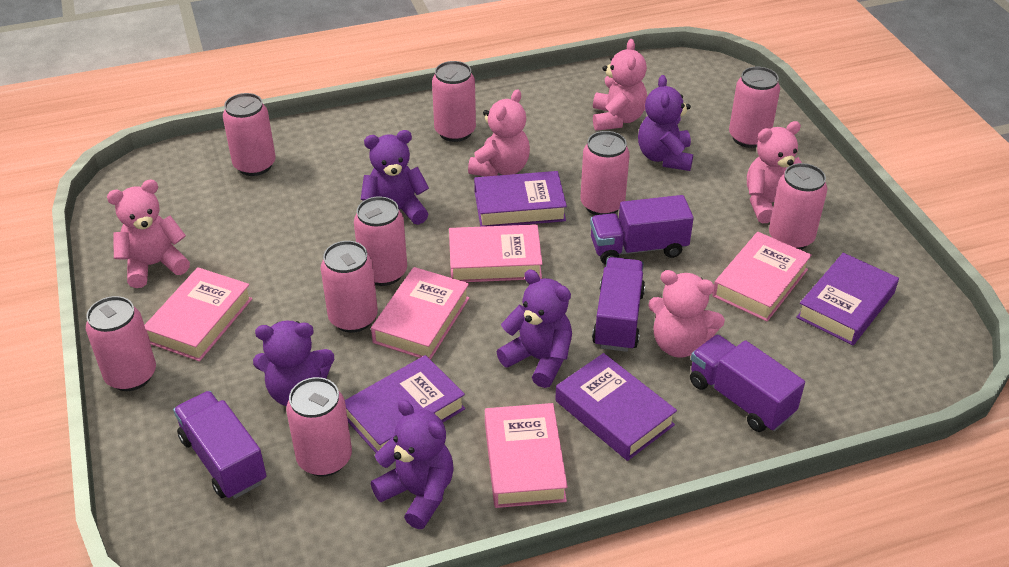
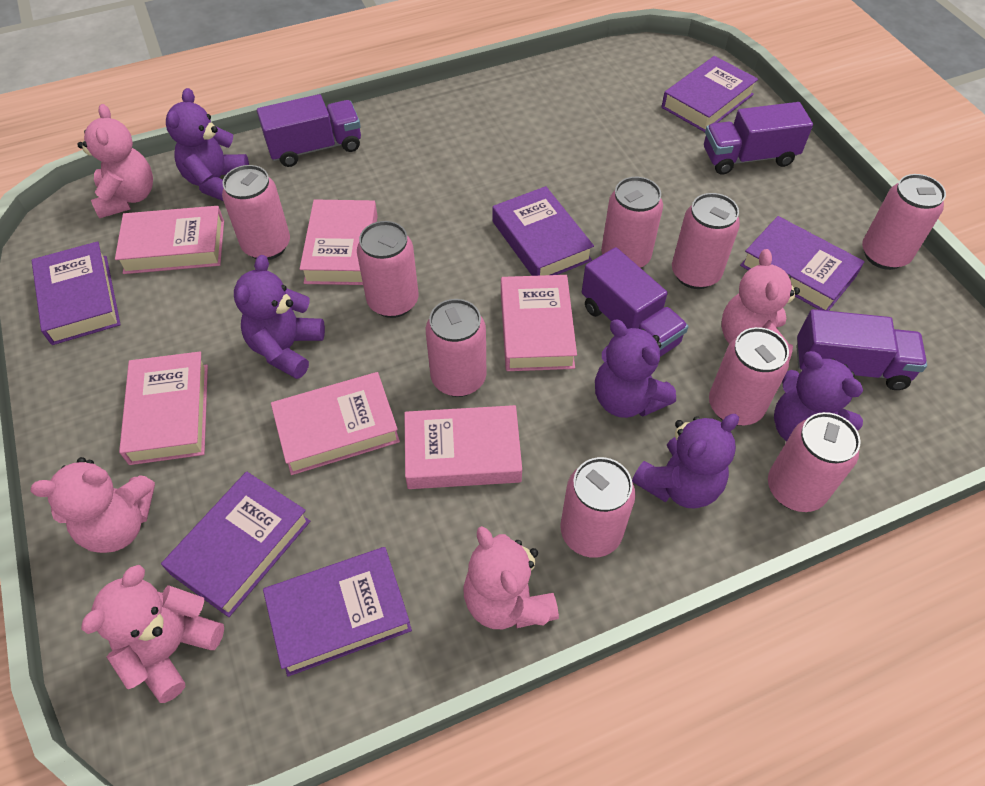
pink book: 5 -> 6
purple book: 4 -> 6

